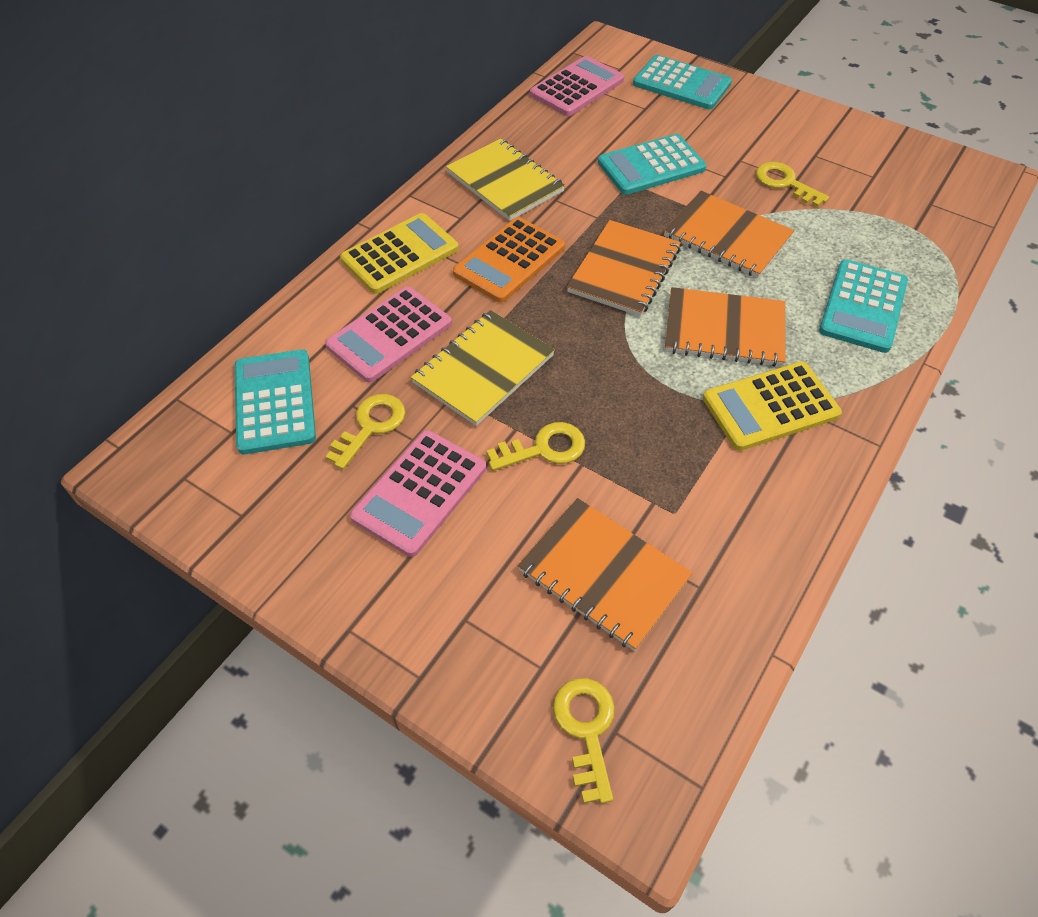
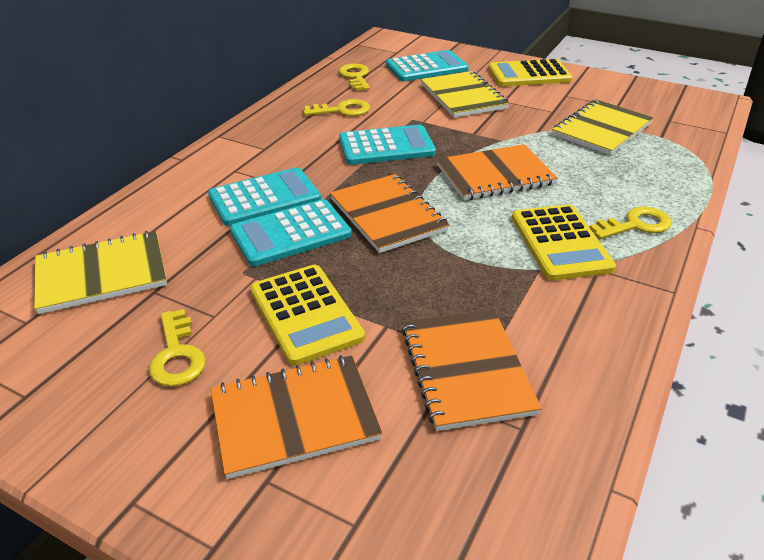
orange calculator: 1 -> 0
pink calculator: 3 -> 0
yellow calculator: 2 -> 3
yellow notebook: 2 -> 3

